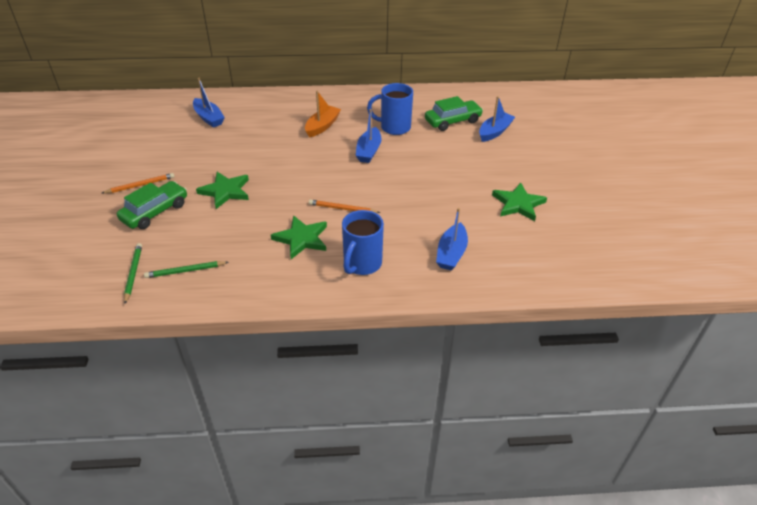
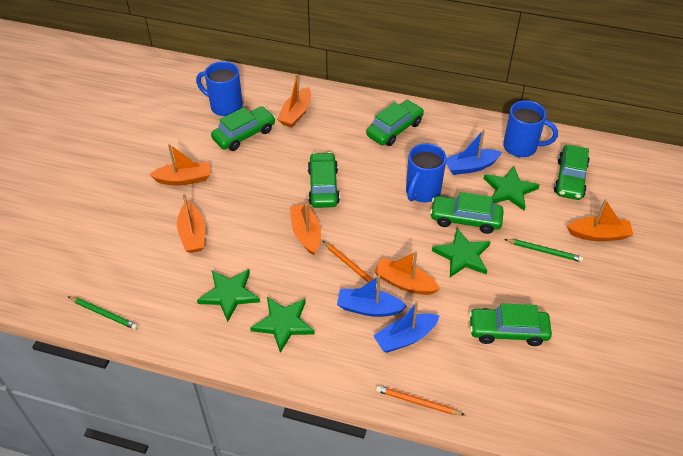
blue boat: 4 -> 3
blue mug: 2 -> 3
green car: 2 -> 6
green star: 3 -> 4
orange boat: 1 -> 6

